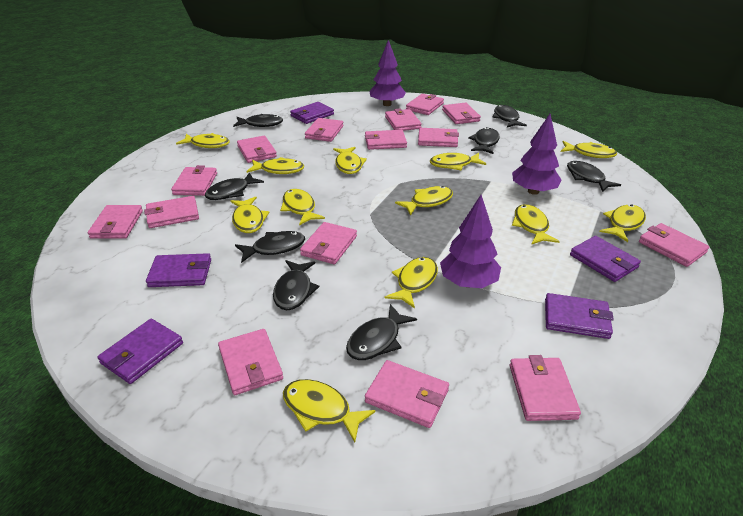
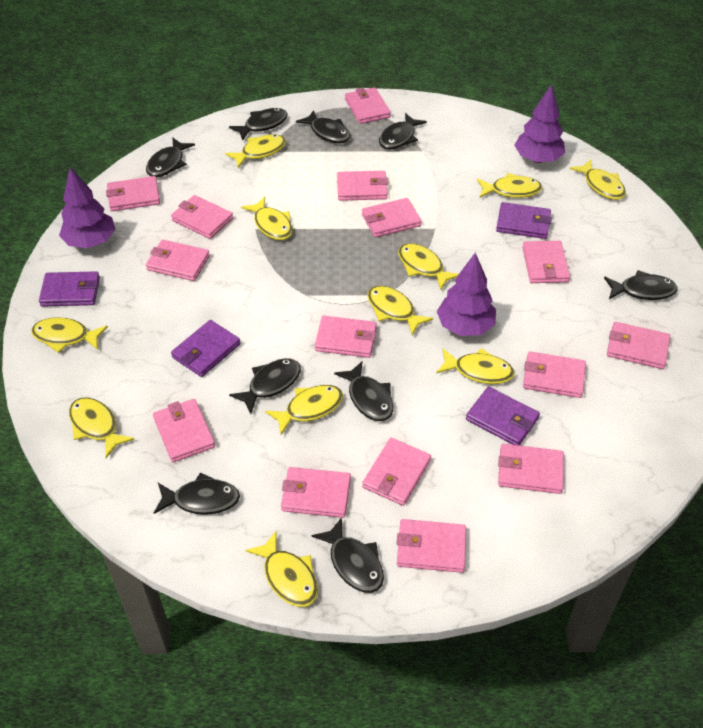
black fish: 8 -> 9
purple wallet: 5 -> 4
yellow fish: 12 -> 11

